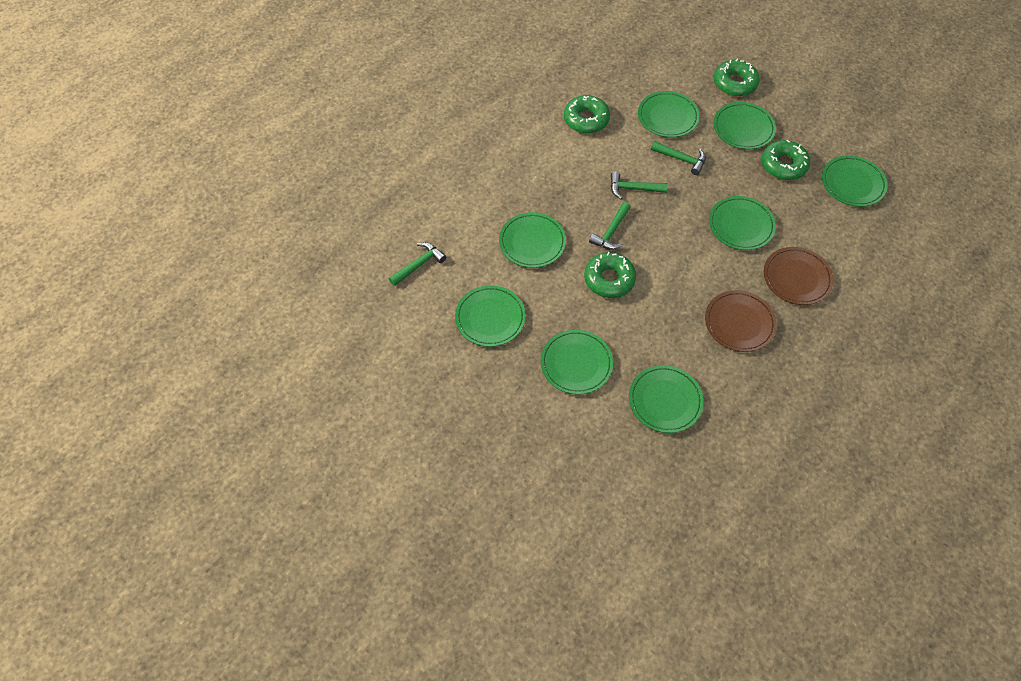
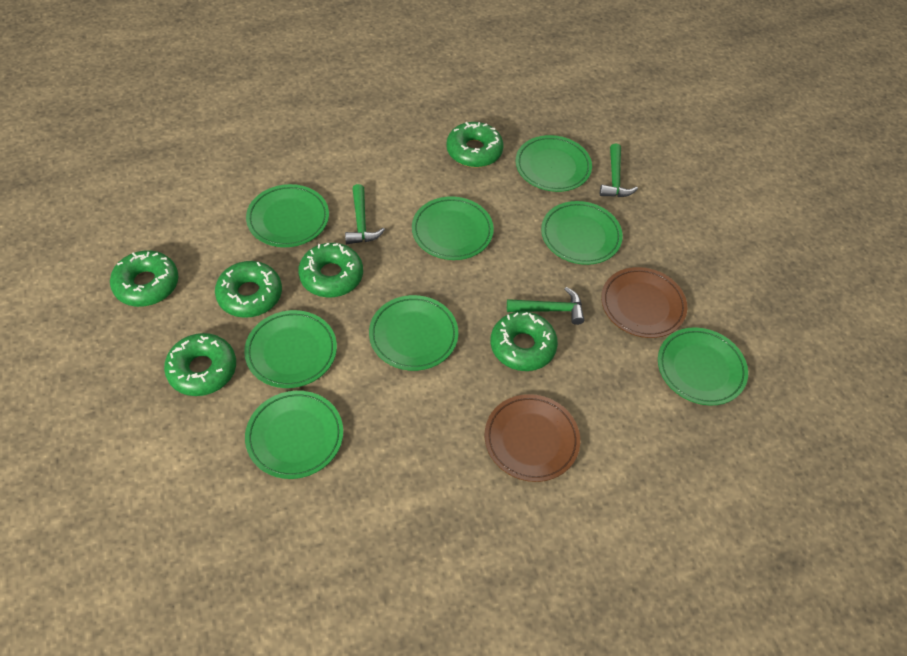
green donut: 4 -> 6
green hammer: 4 -> 3

